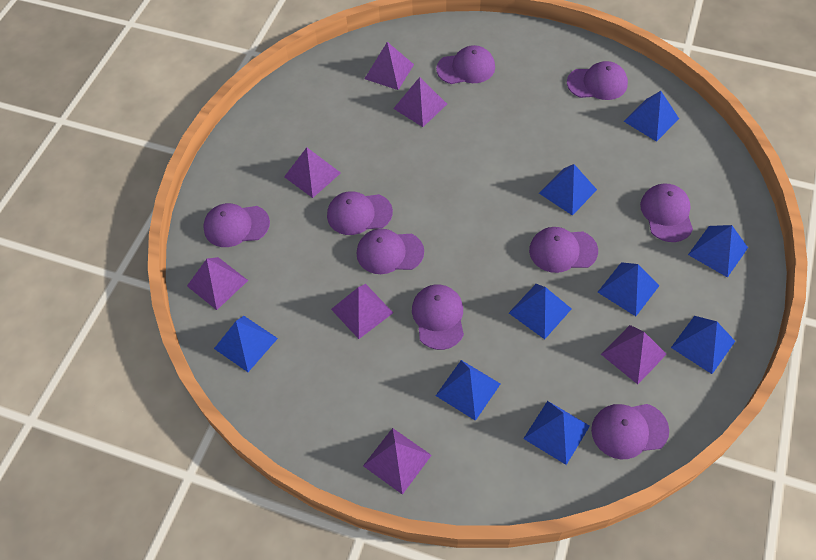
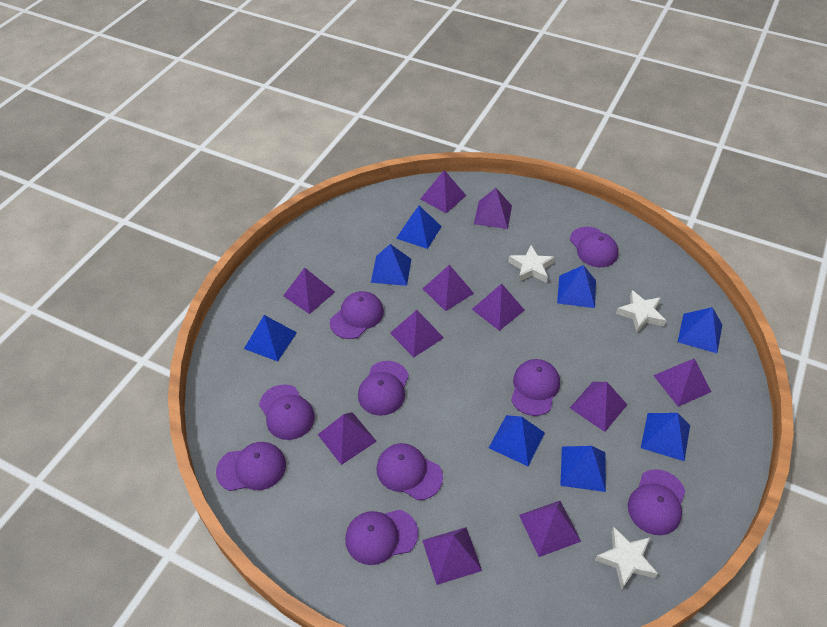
blue pyramid: 9 -> 8
purple pyramid: 7 -> 11
white star: 0 -> 3

